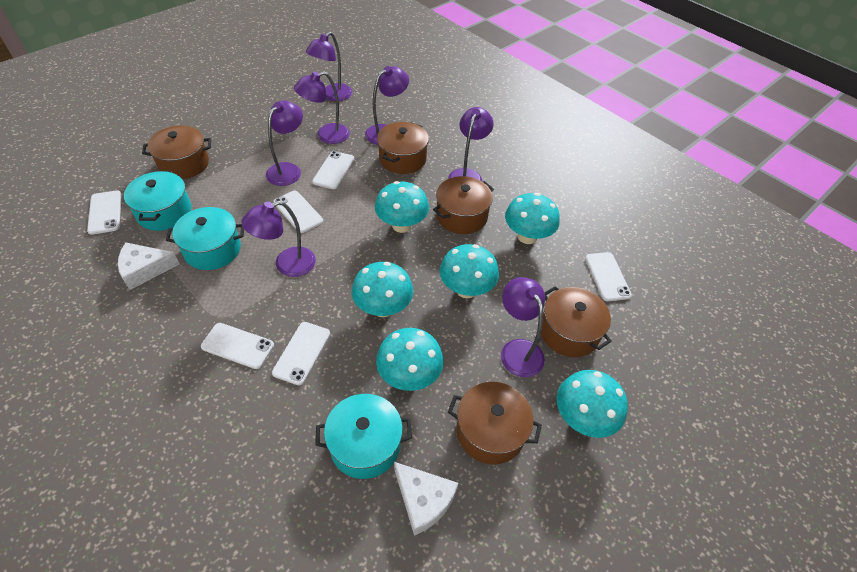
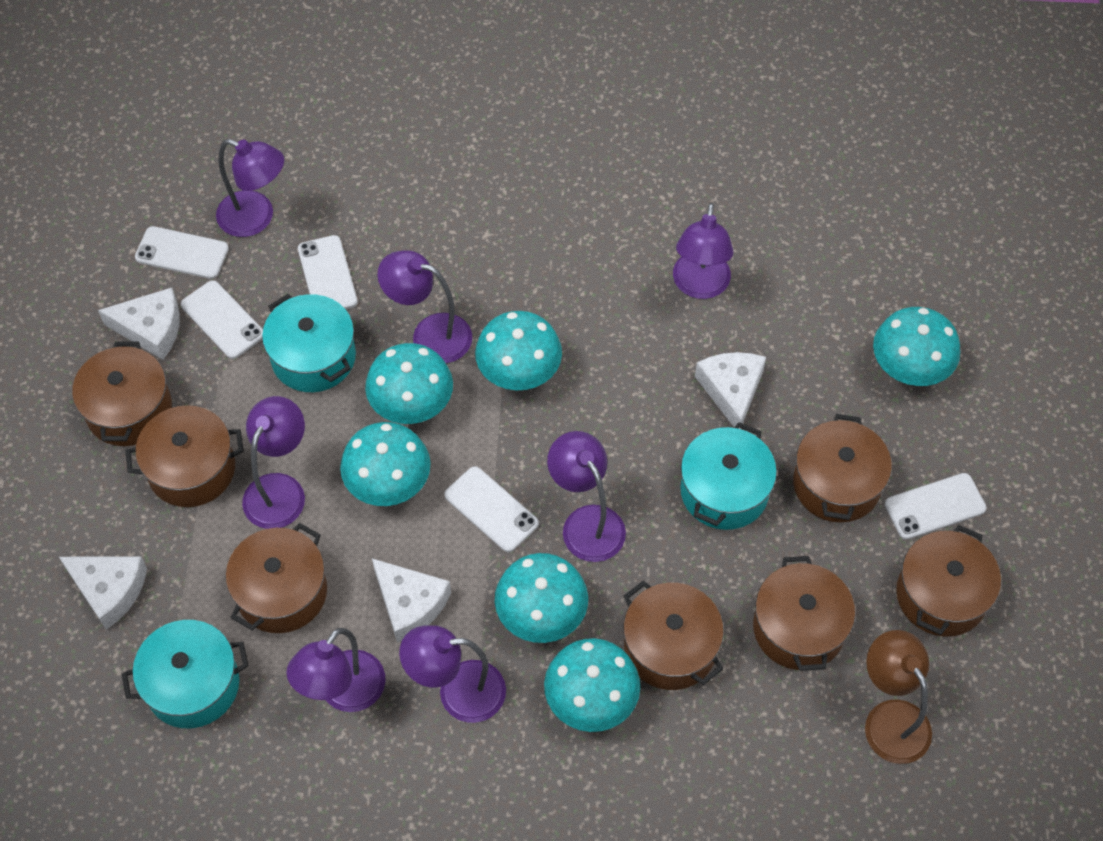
brown lamp: 0 -> 1
brown pot: 5 -> 7
white cheese: 2 -> 4
white phone: 6 -> 5

